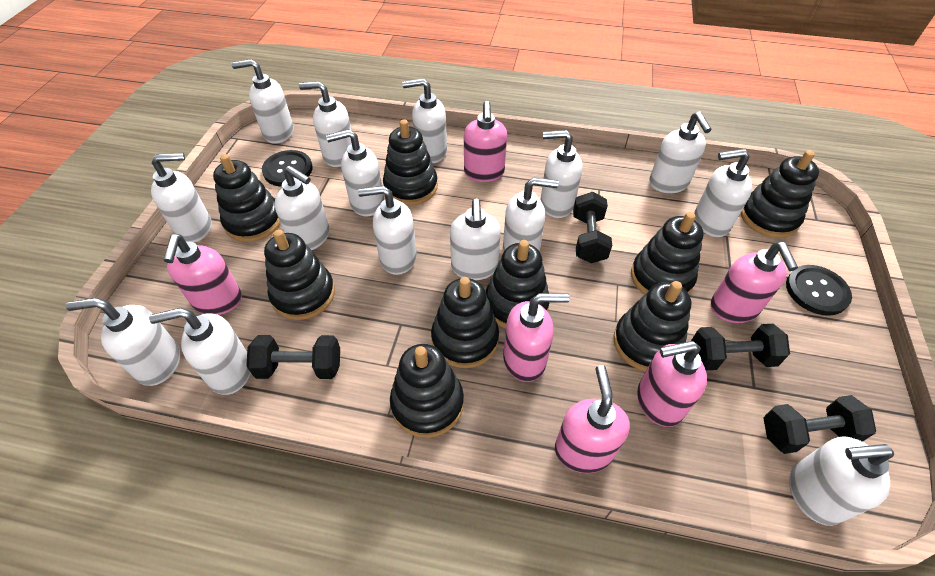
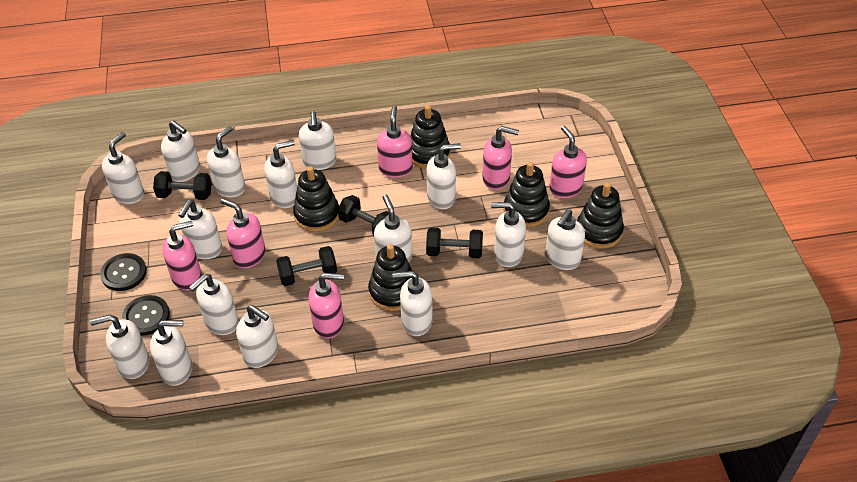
black stacking toy: 9 -> 5

